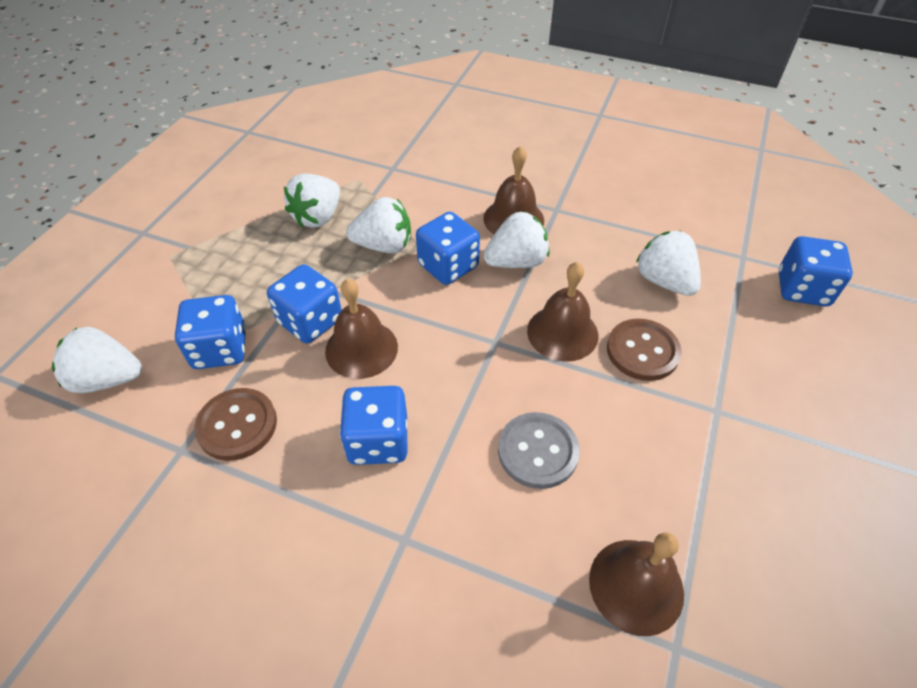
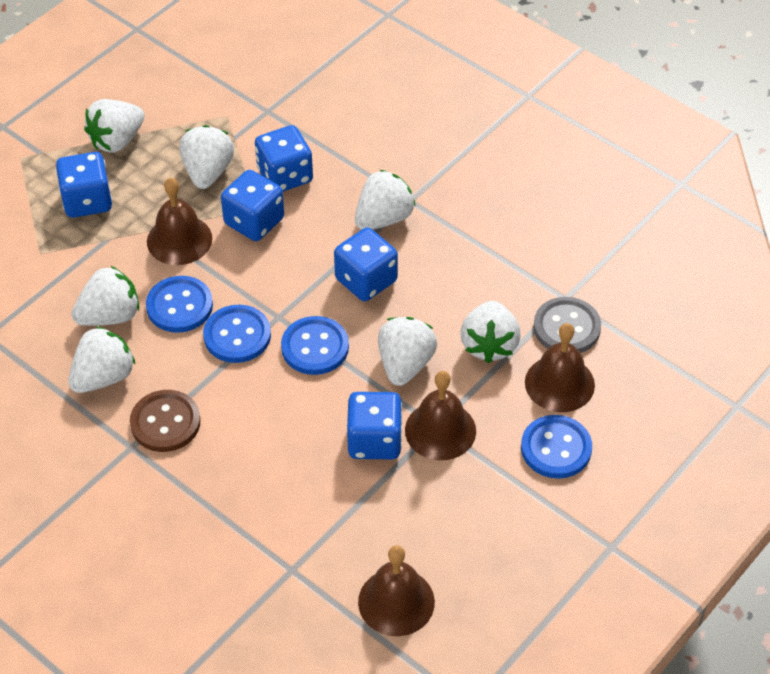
blue button: 0 -> 4
brown button: 2 -> 1
white strawberry: 5 -> 7

